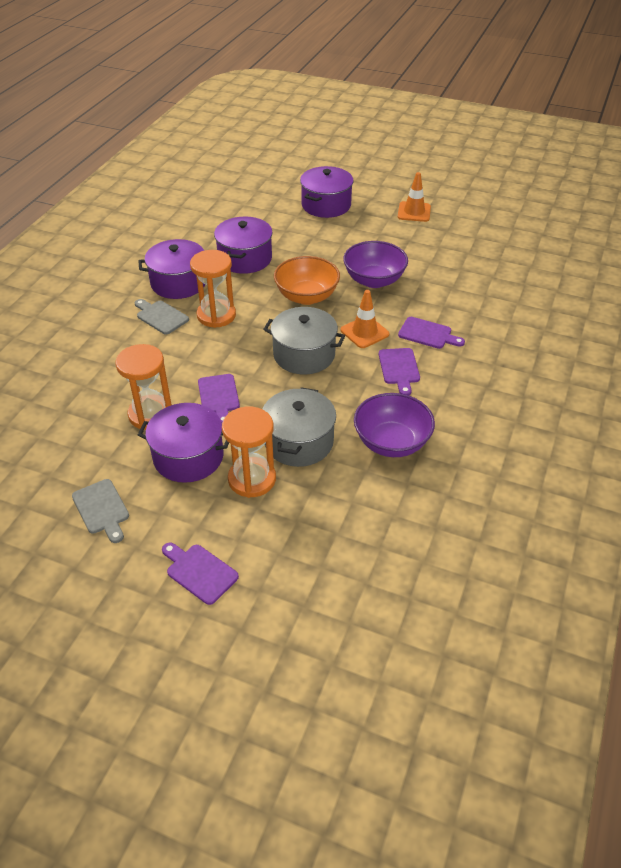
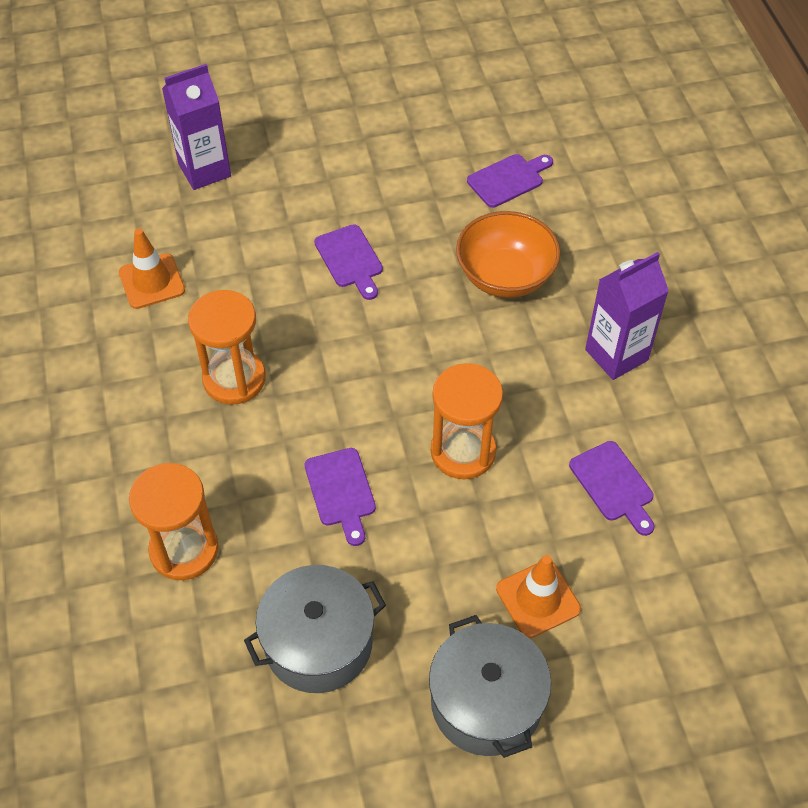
grey cutting board: 2 -> 0
purple bowl: 2 -> 0
purple carton: 0 -> 2
purple pot: 4 -> 0

